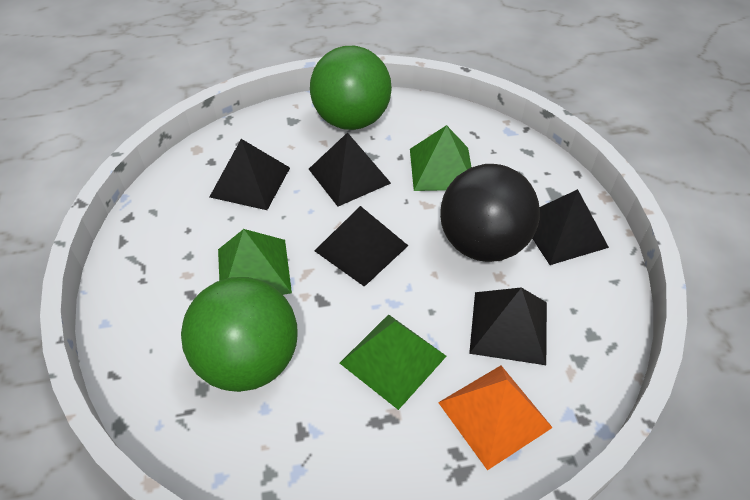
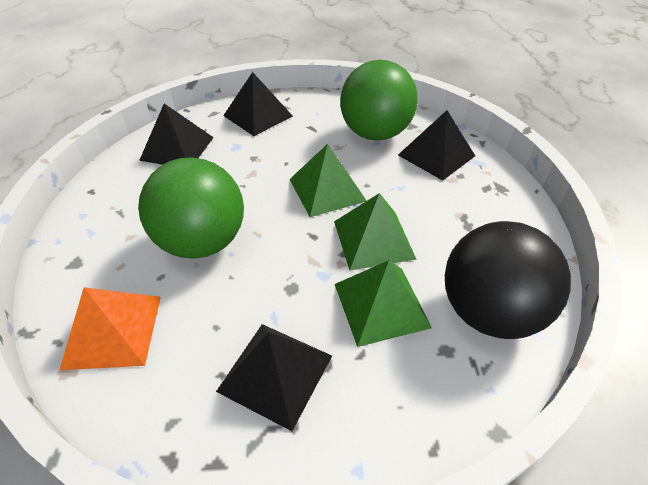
black pyramid: 5 -> 4

